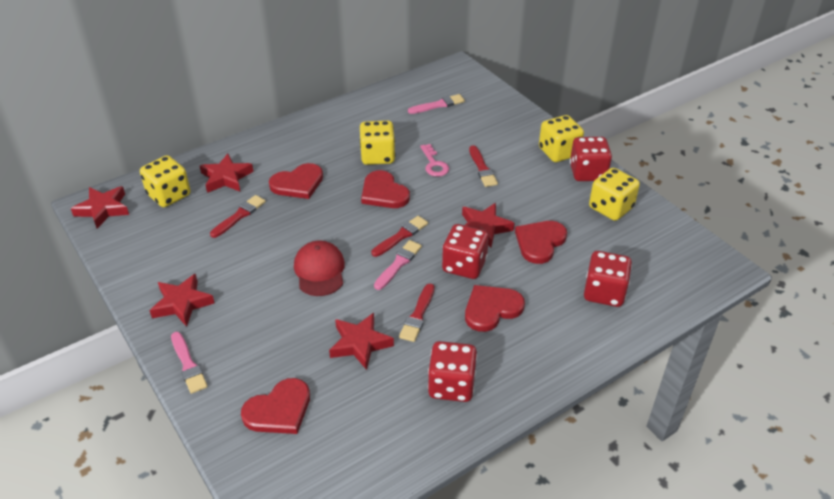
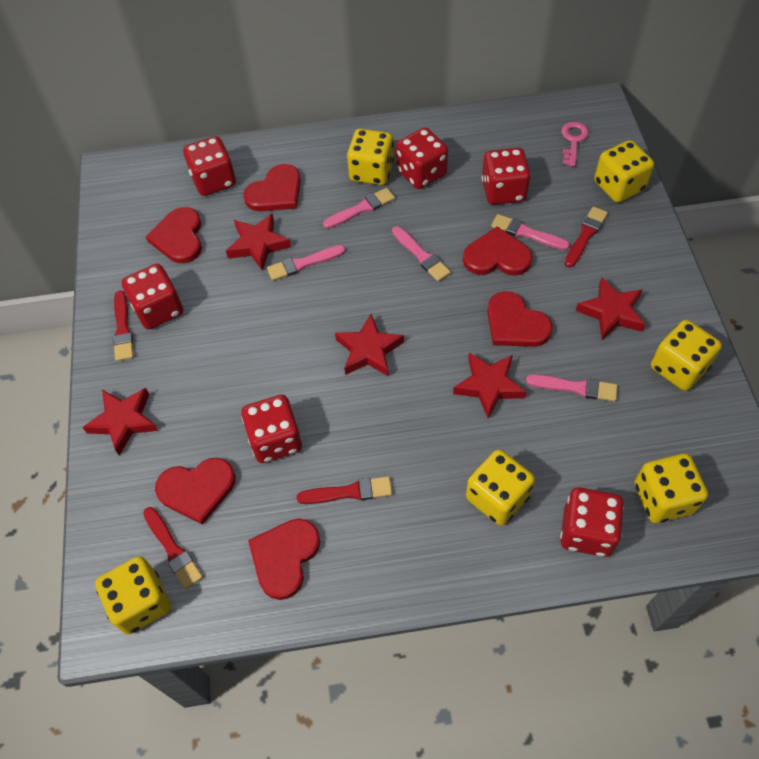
pink brush: 3 -> 5
red cap: 1 -> 0
red dice: 4 -> 6
red heart: 5 -> 6
yellow dice: 4 -> 6

